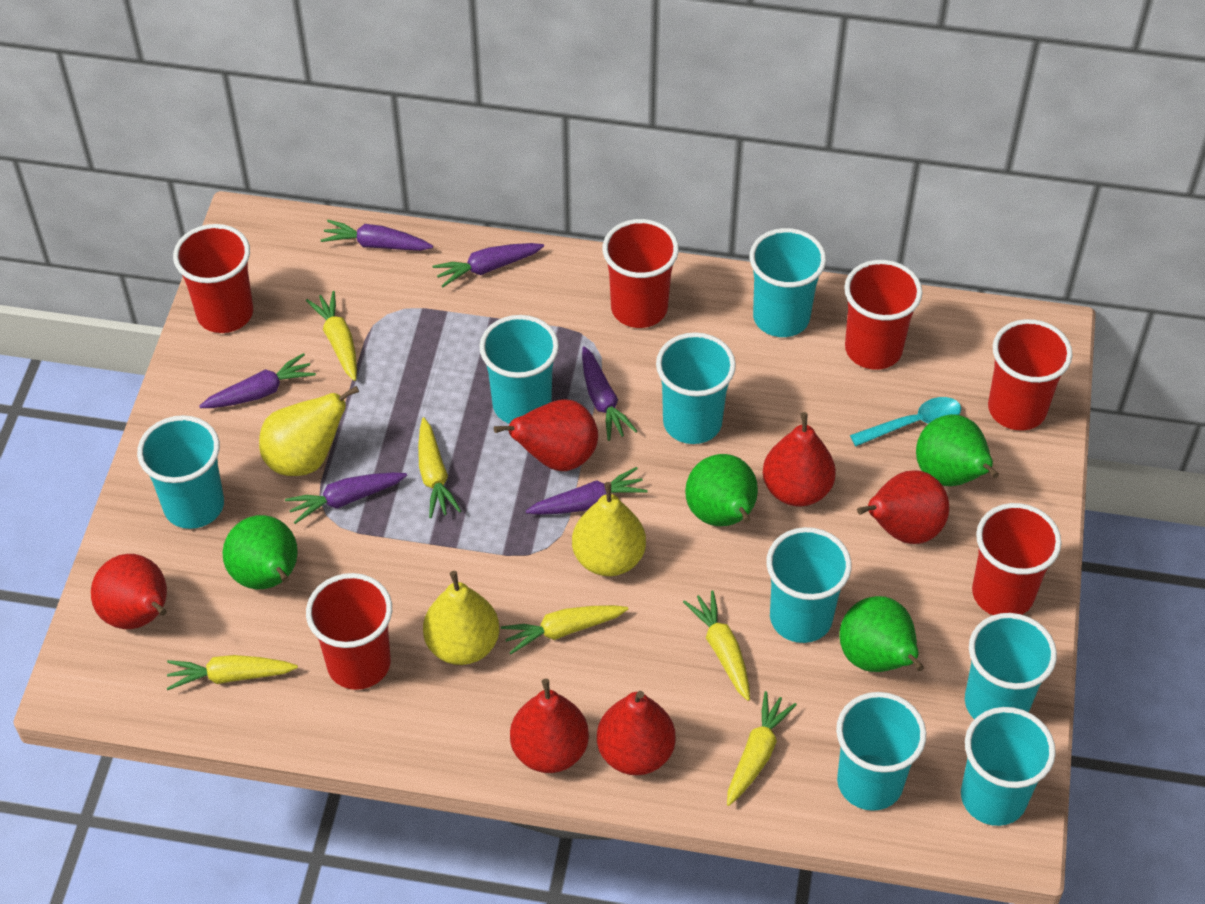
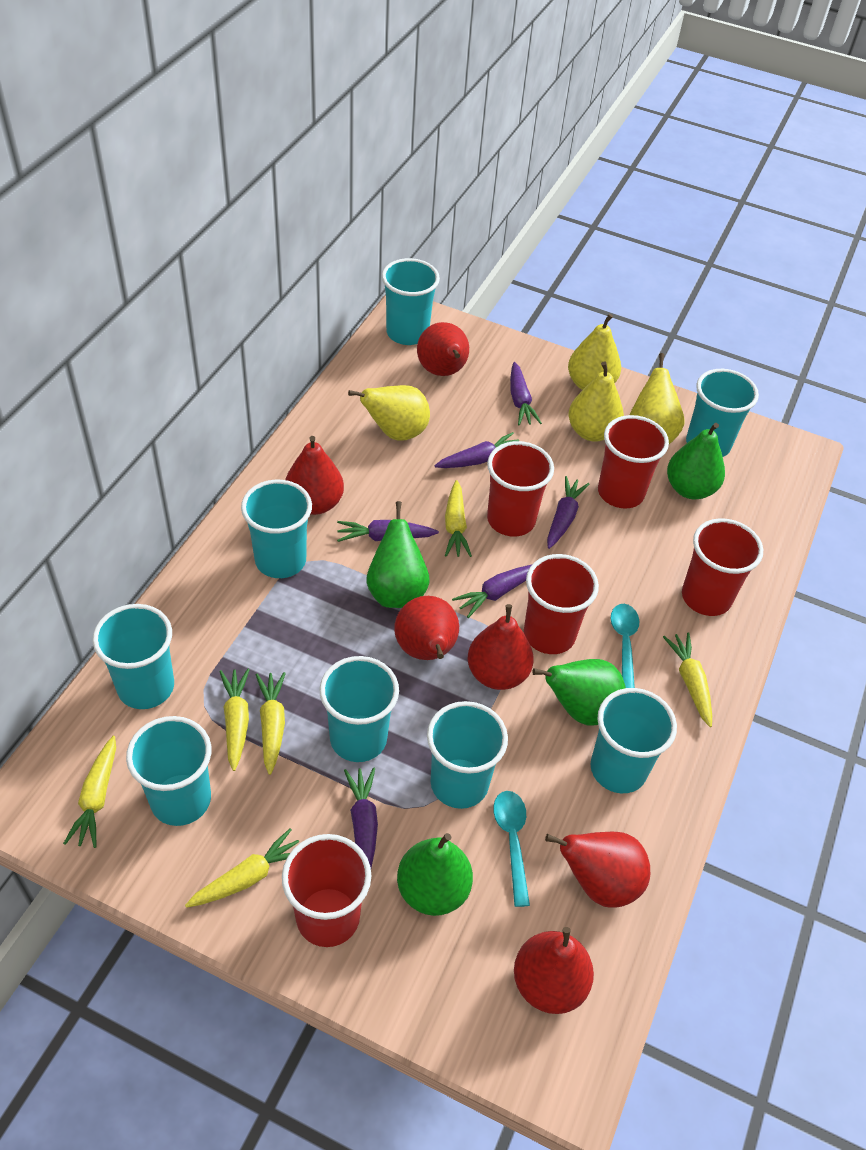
red cup: 6 -> 5
turquoise spoon: 1 -> 2
yellow pear: 3 -> 4

